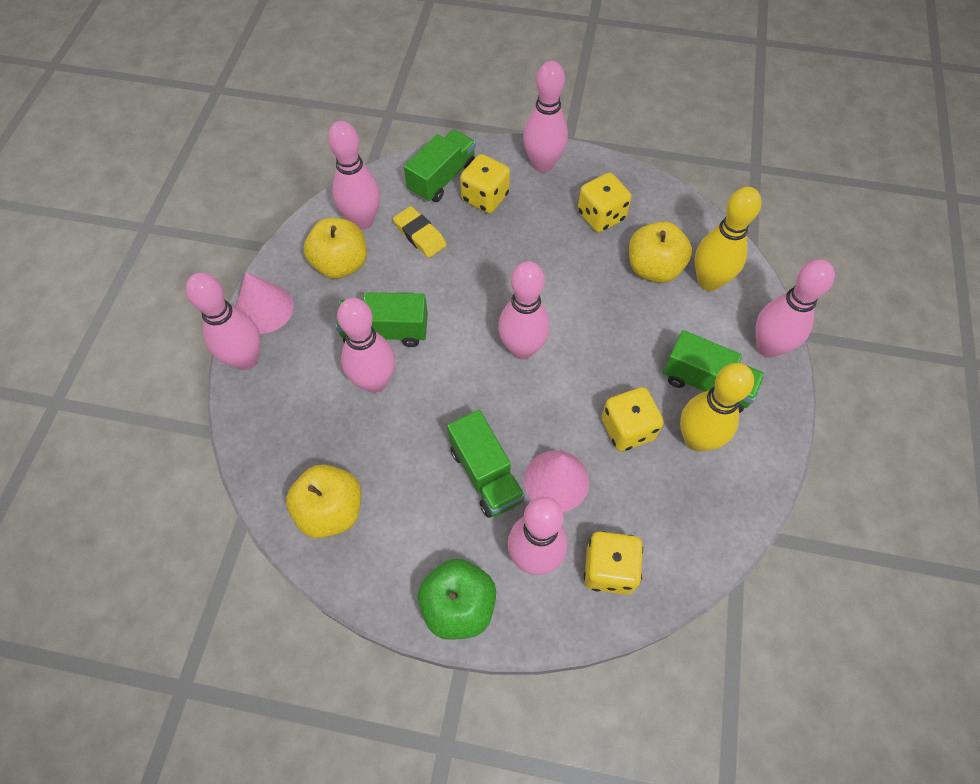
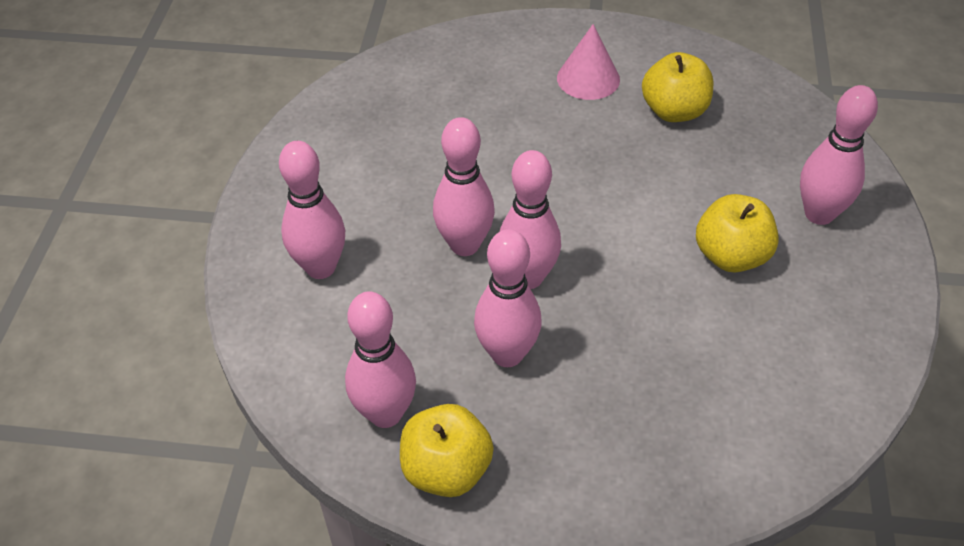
green apple: 1 -> 0
green truck: 4 -> 0
pink bowling pin: 7 -> 6
pink cone: 2 -> 1
yellow bowling pin: 2 -> 0
yellow dice: 4 -> 0
yellow eraser: 1 -> 0

